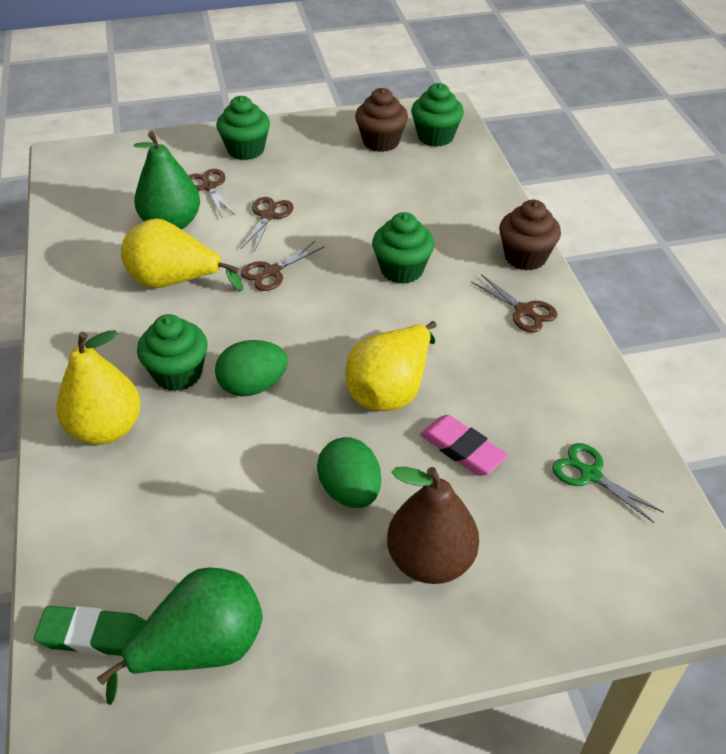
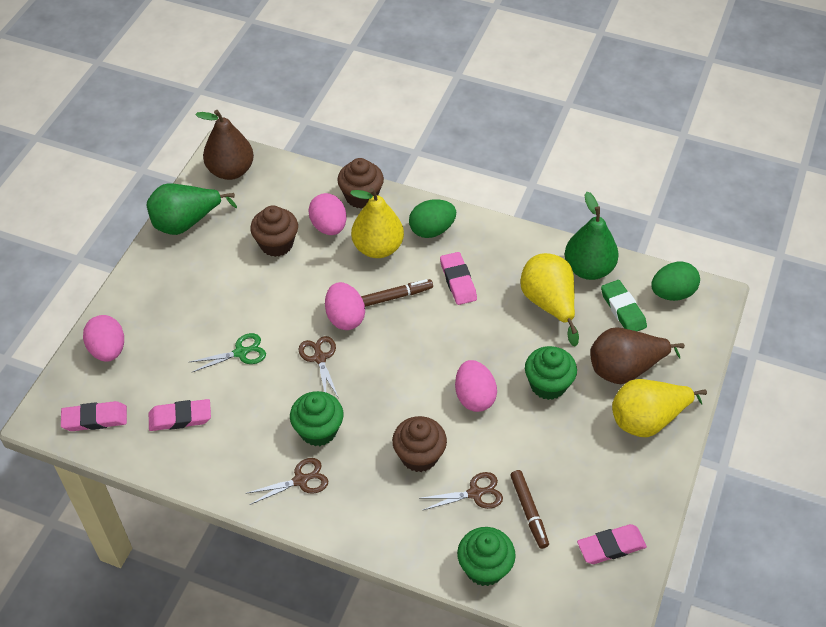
brown cupcake: 2 -> 3
brown marker: 0 -> 2
brown pear: 1 -> 2
brown scissors: 4 -> 3
green cupcake: 4 -> 3
pink egg: 0 -> 4
pink eraser: 1 -> 4

